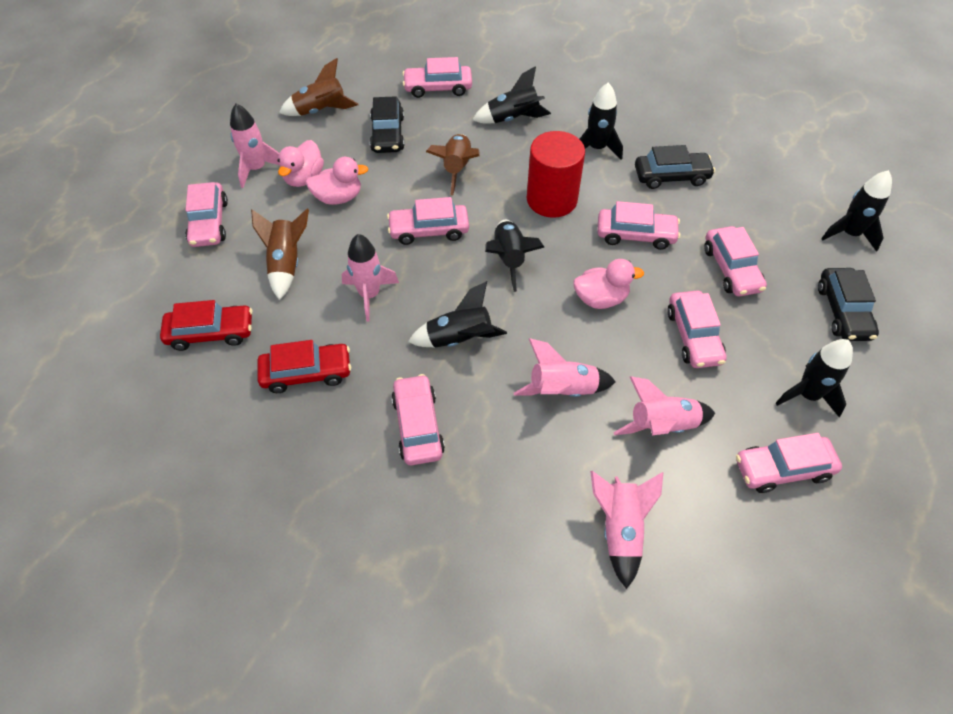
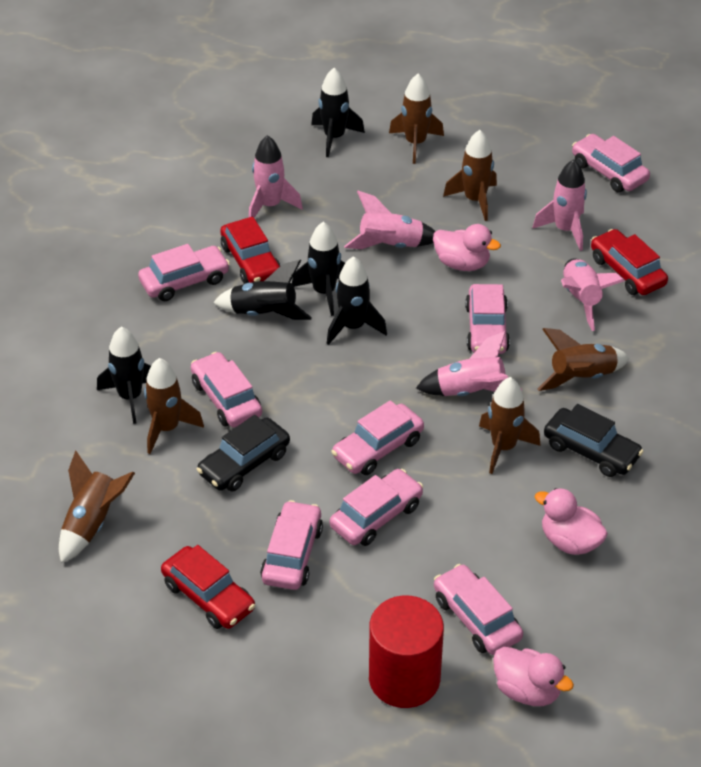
black car: 3 -> 2
black rocket: 6 -> 5
brown rocket: 3 -> 6
red car: 2 -> 3

